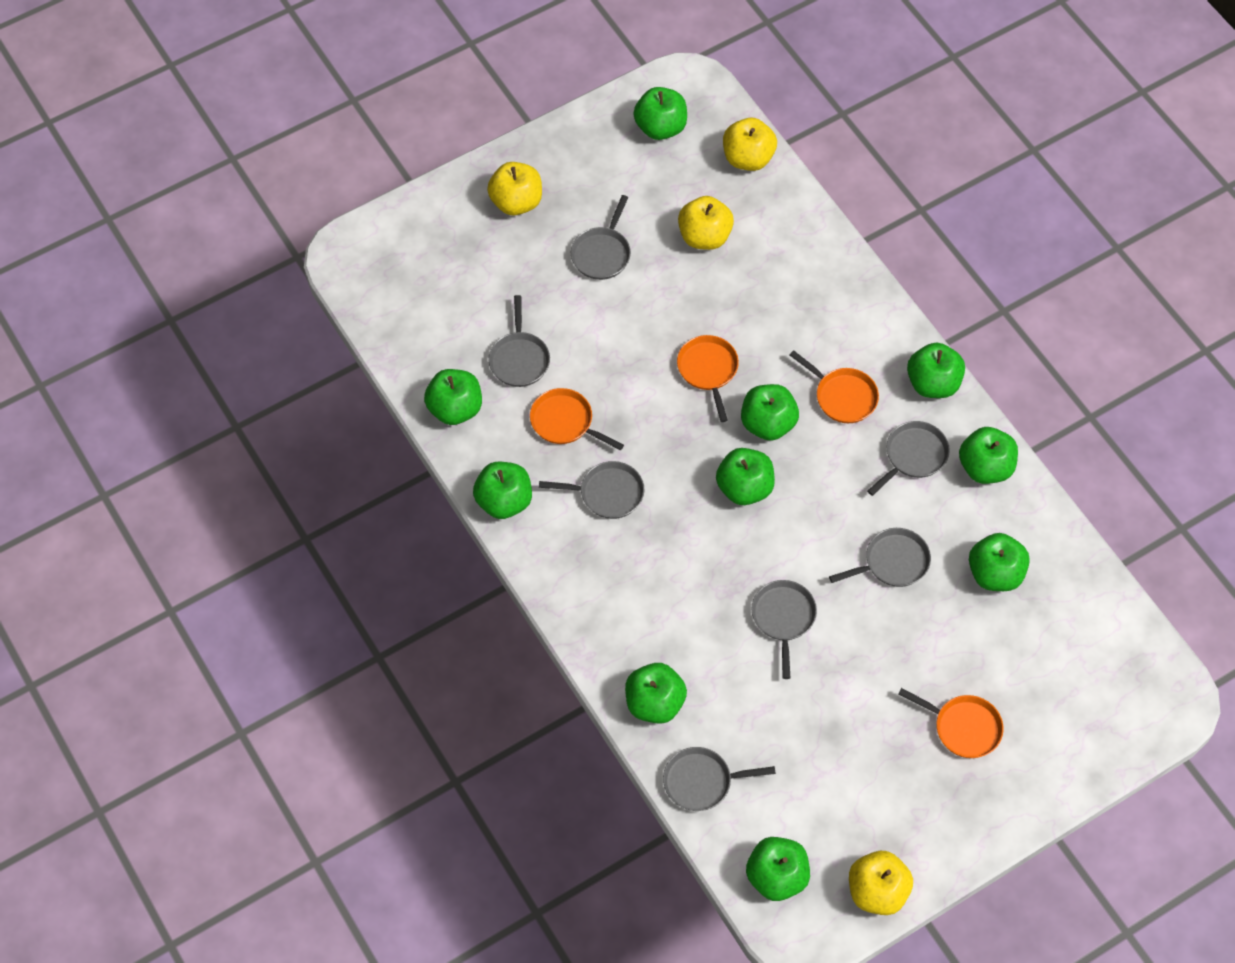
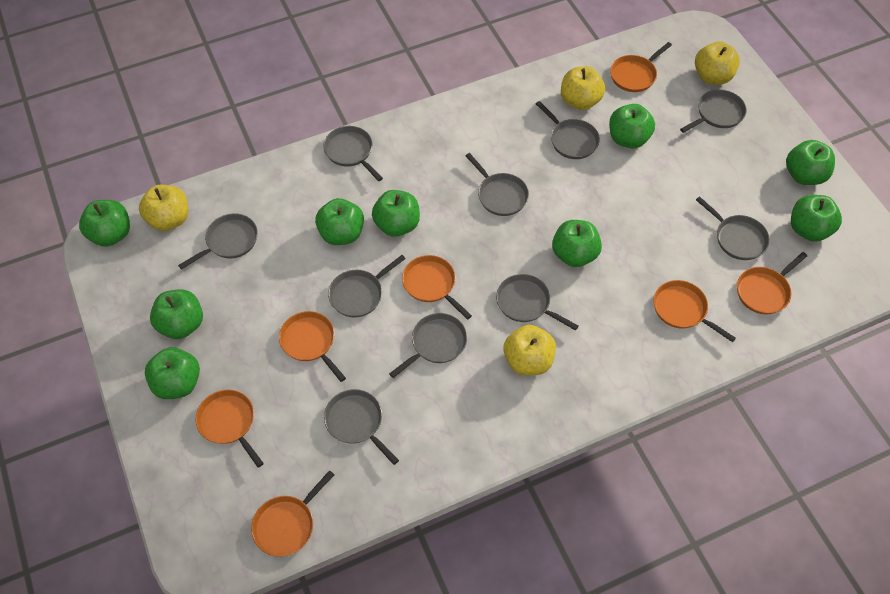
green apple: 10 -> 9
grey pan: 7 -> 10
orange pan: 4 -> 7

